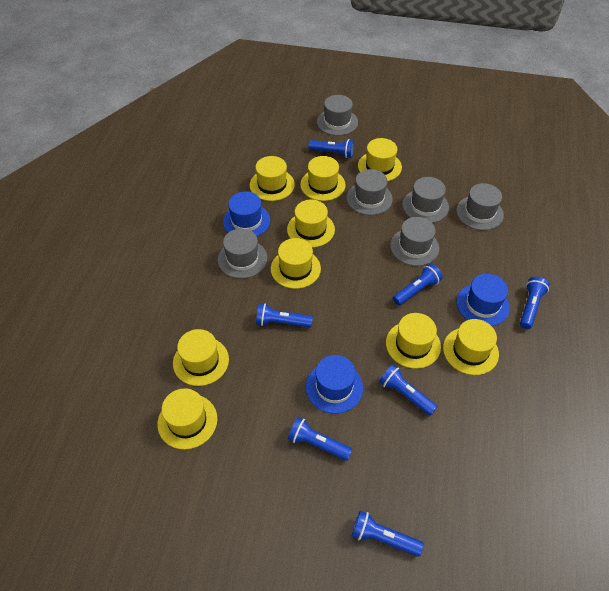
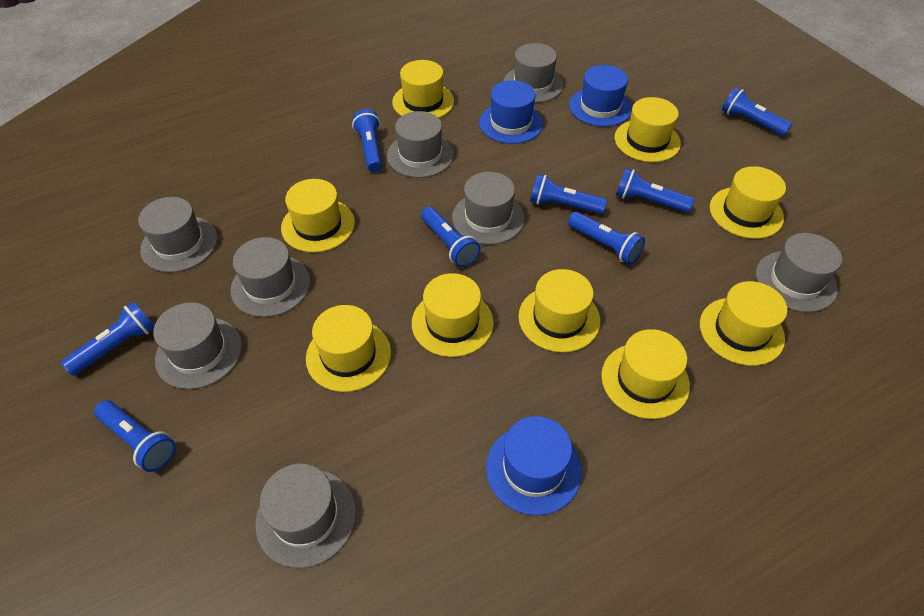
blue flashlight: 7 -> 8
grey hat: 6 -> 8

